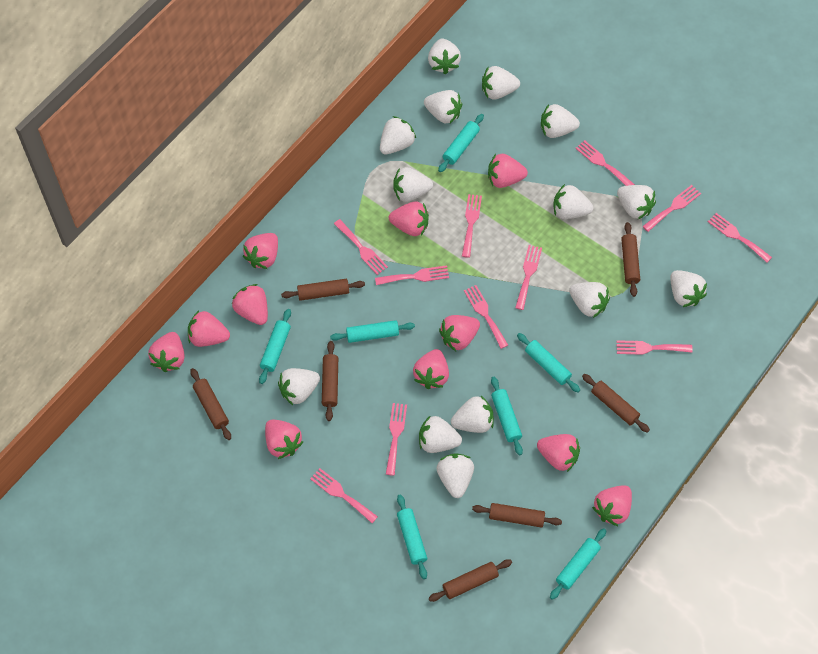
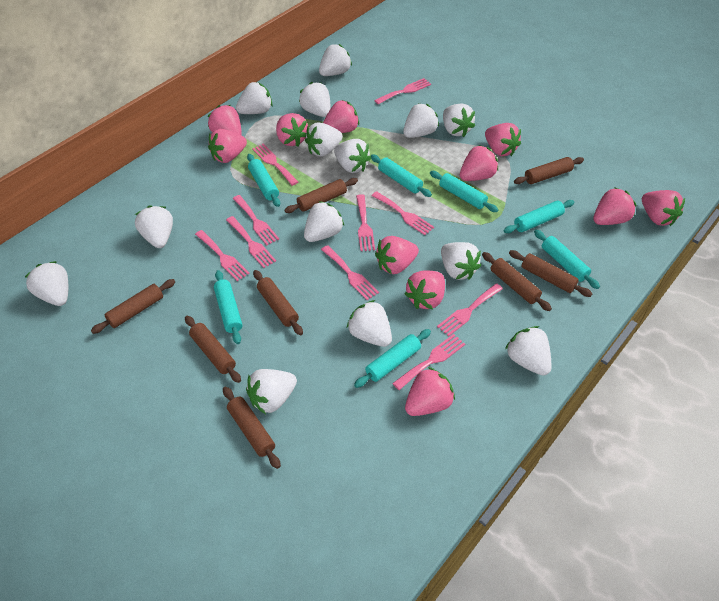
brown rolling pin: 7 -> 8
pink fork: 11 -> 10

